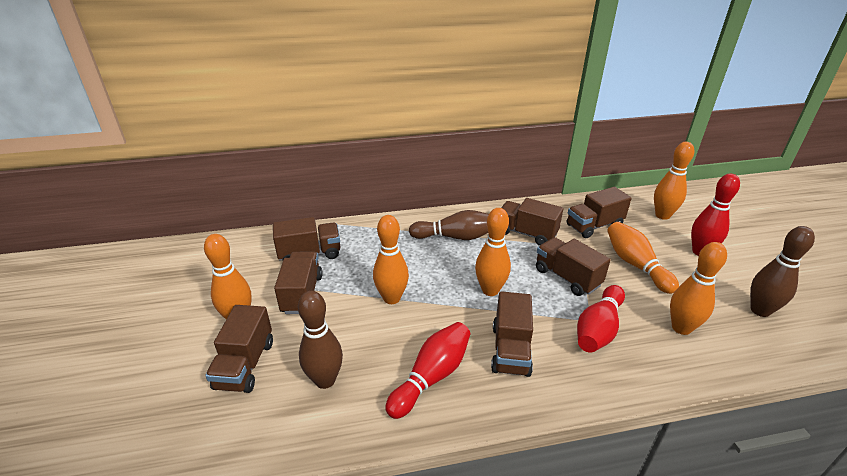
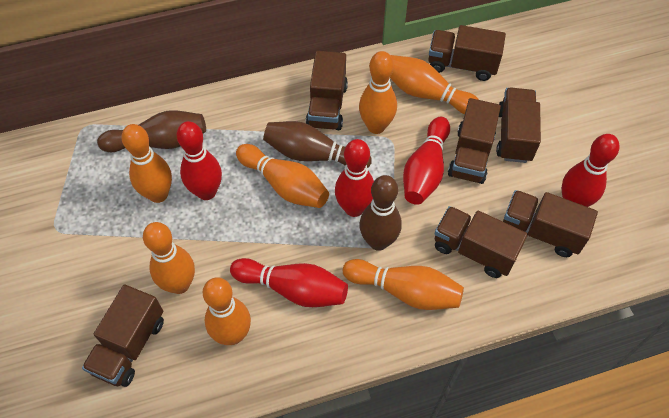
orange bowling pin: 6 -> 7
red bowling pin: 3 -> 5

